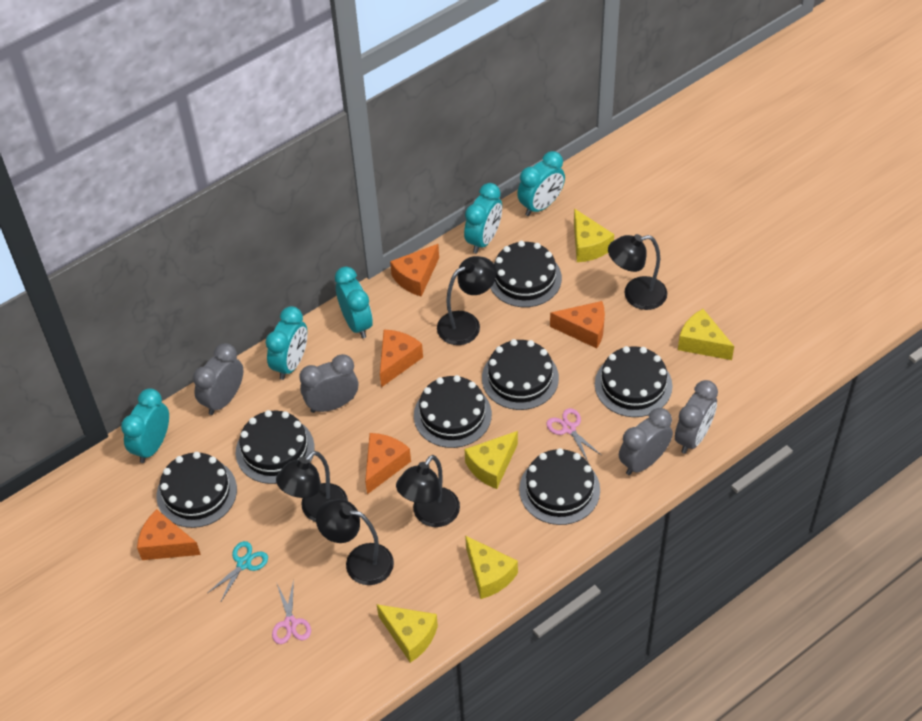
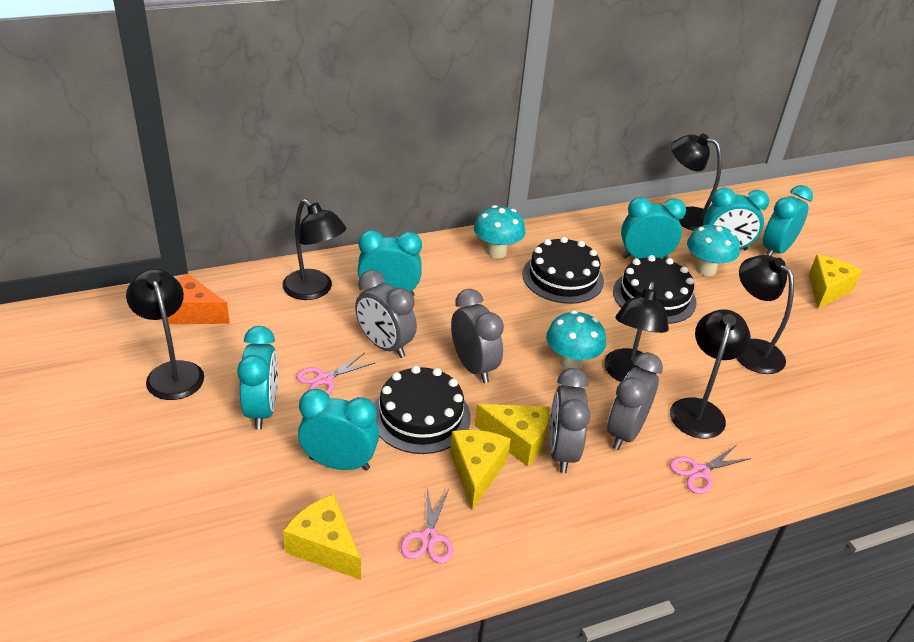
black cake: 7 -> 3
black lamp: 5 -> 6
orange cheese: 5 -> 1
pink scissors: 2 -> 3
turquoise clock: 5 -> 6
turquoise mushroom: 0 -> 3
turquoise scissors: 1 -> 0
yellow cheese: 5 -> 4

